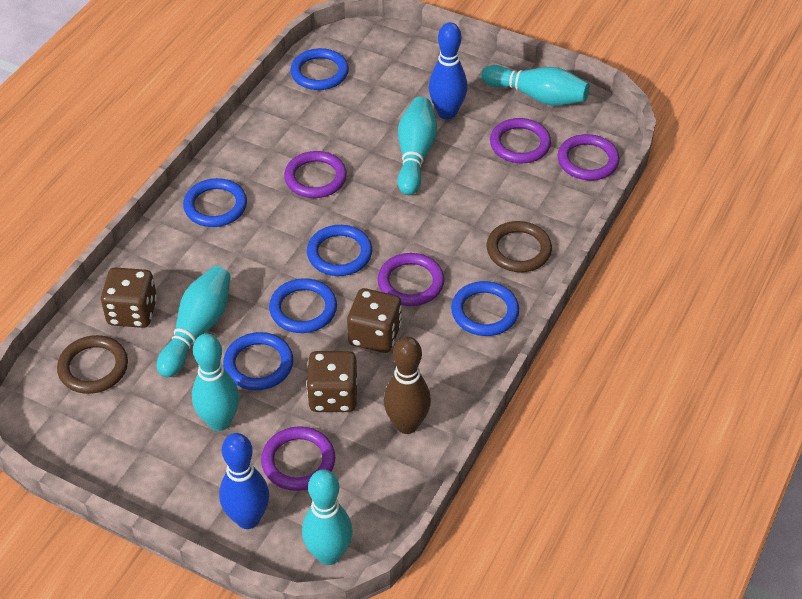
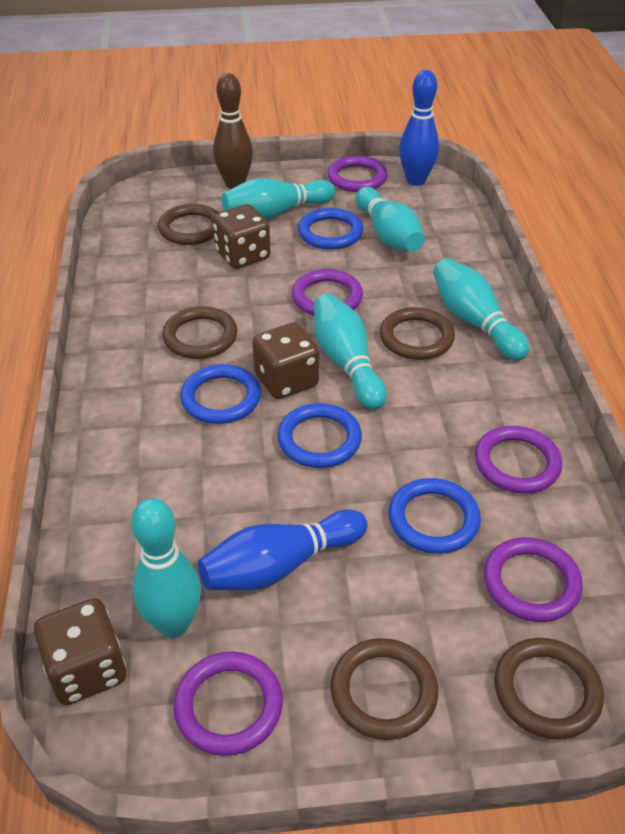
blue ring: 6 -> 4
brown ring: 2 -> 5

